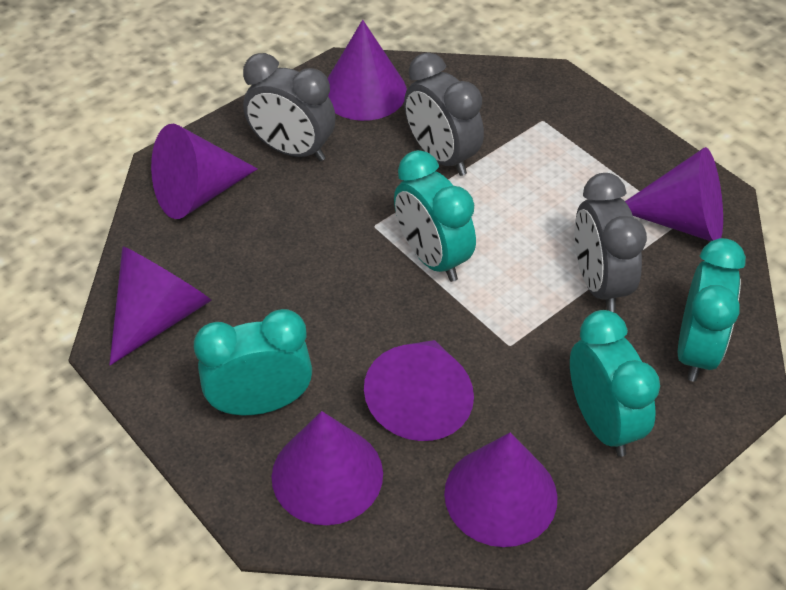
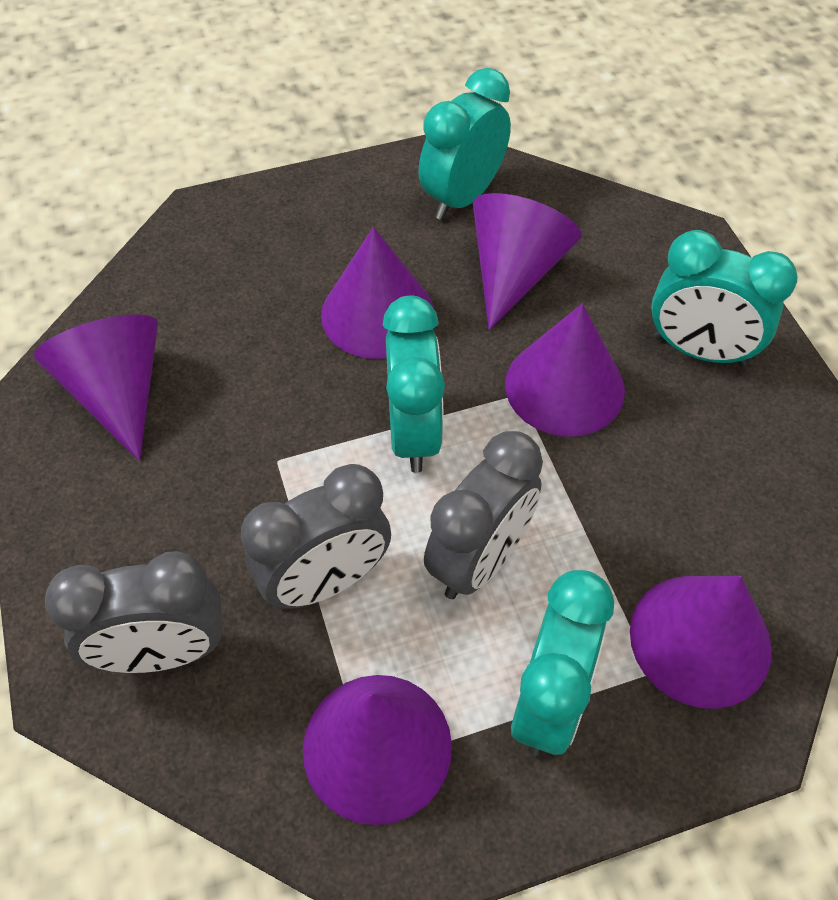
purple cone: 7 -> 6

